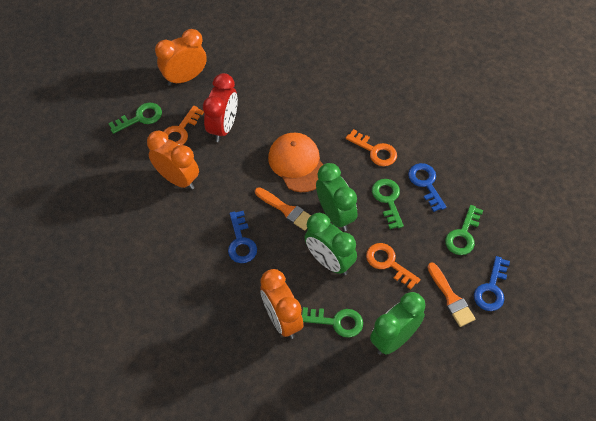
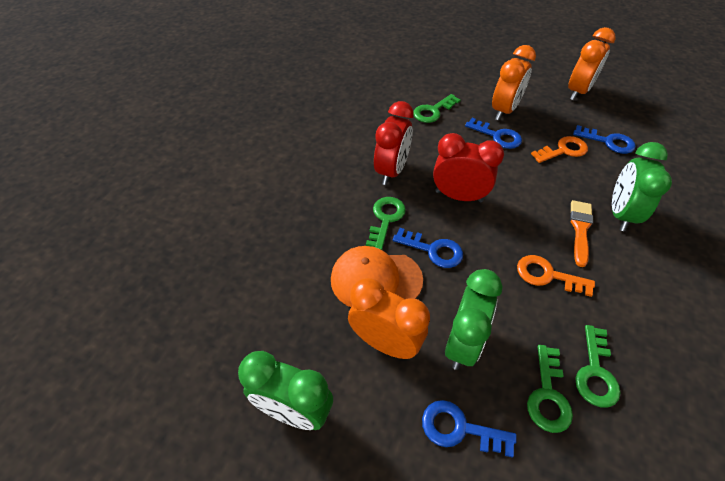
blue key: 3 -> 4
orange brush: 2 -> 1
orange key: 3 -> 2
red clock: 1 -> 2

